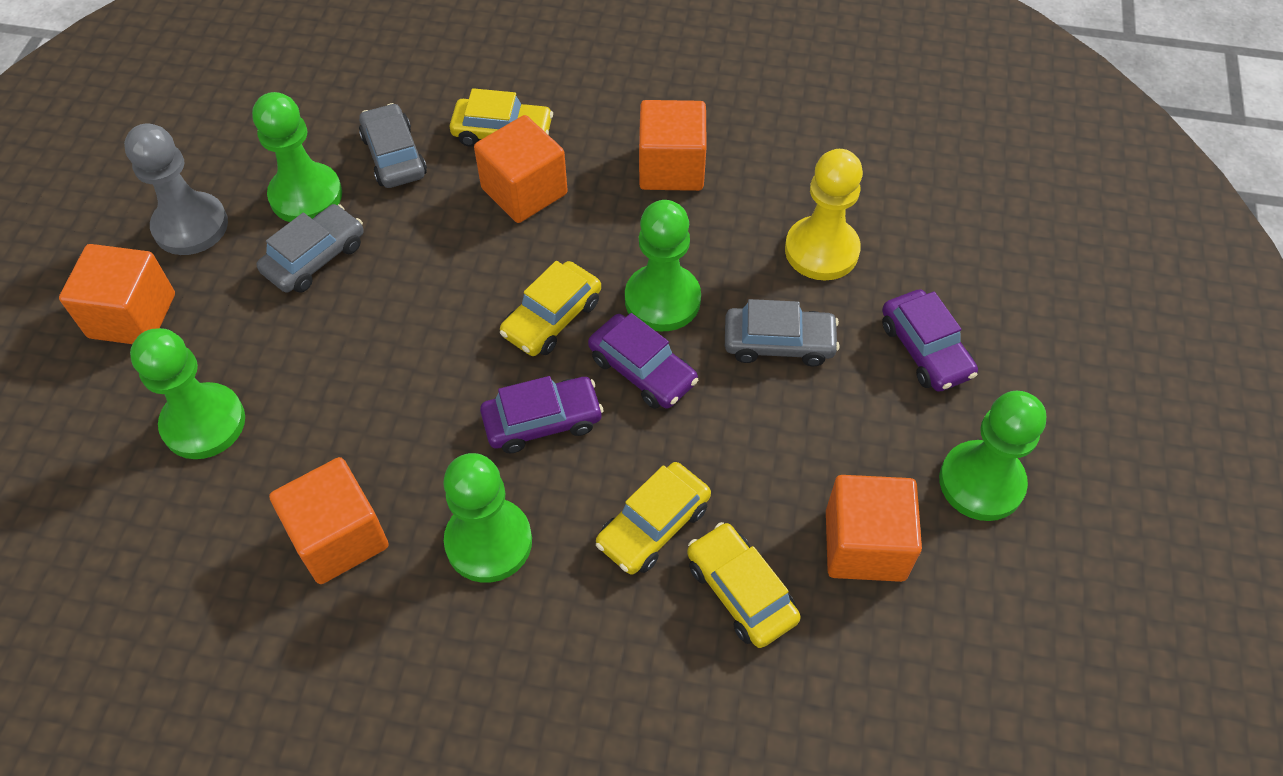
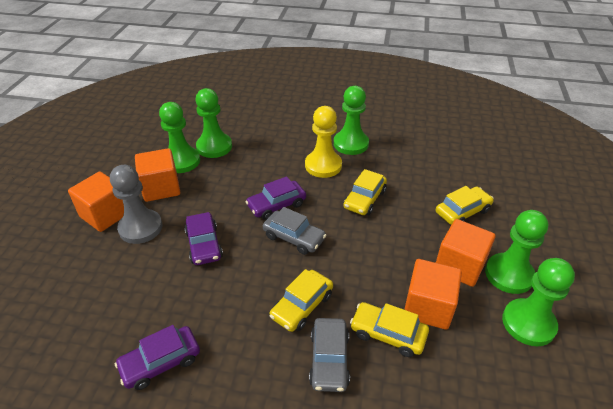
grey car: 3 -> 2
orange cube: 5 -> 4

